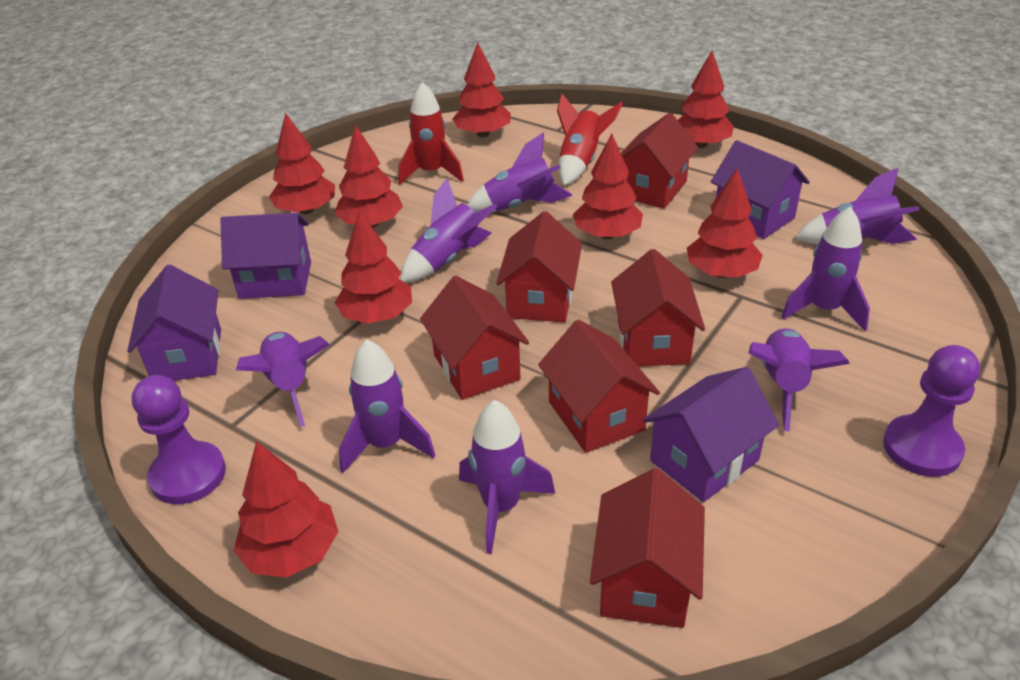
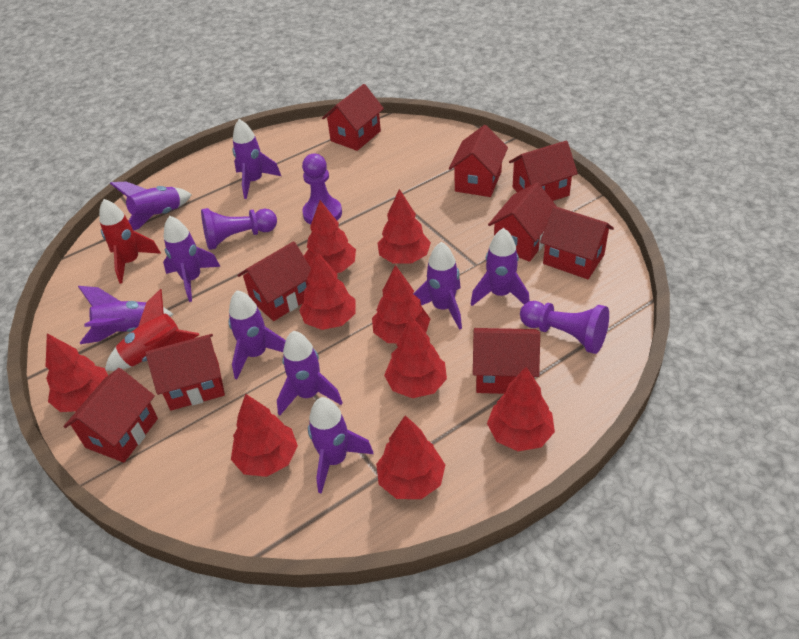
purple house: 4 -> 0
purple pawn: 2 -> 3
purple rocket: 8 -> 9
red house: 6 -> 9
red tree: 8 -> 9

